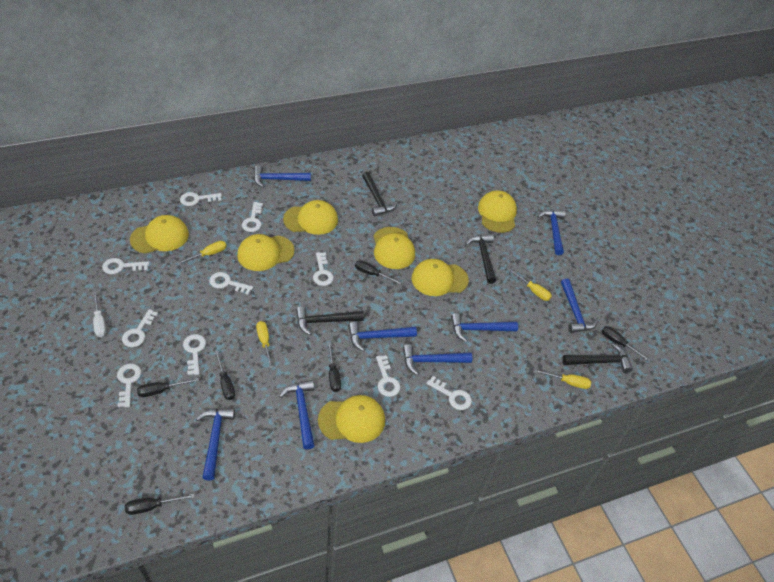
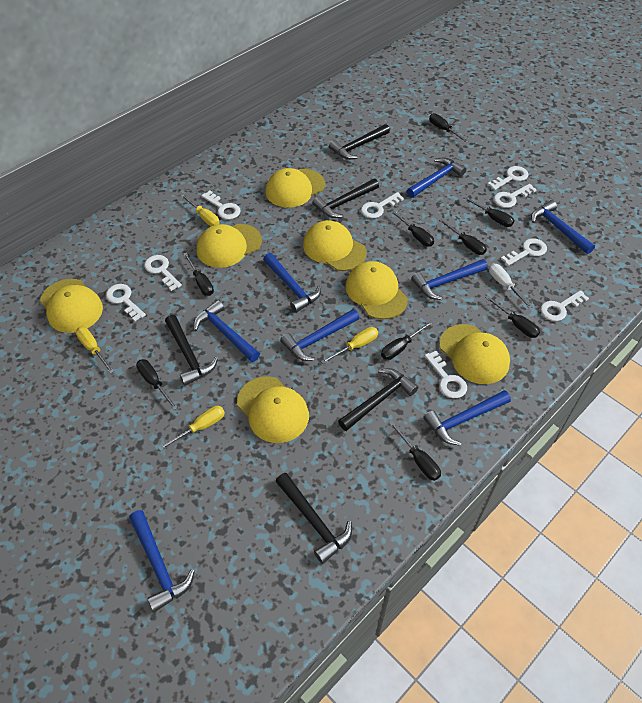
black hammer: 4 -> 5
black screwdriver: 6 -> 9
white key: 10 -> 9

